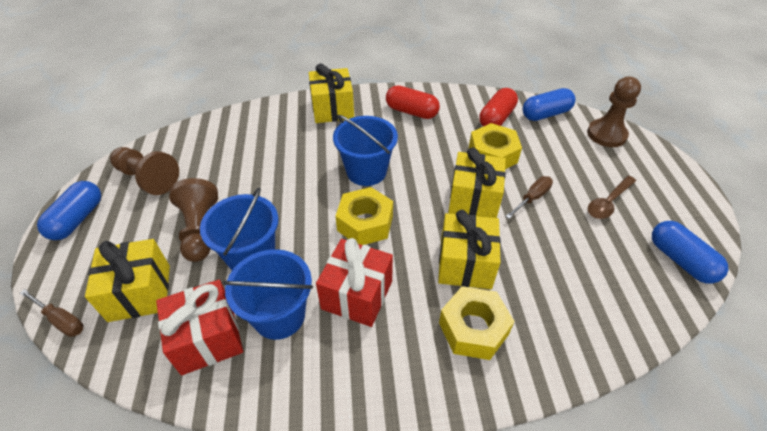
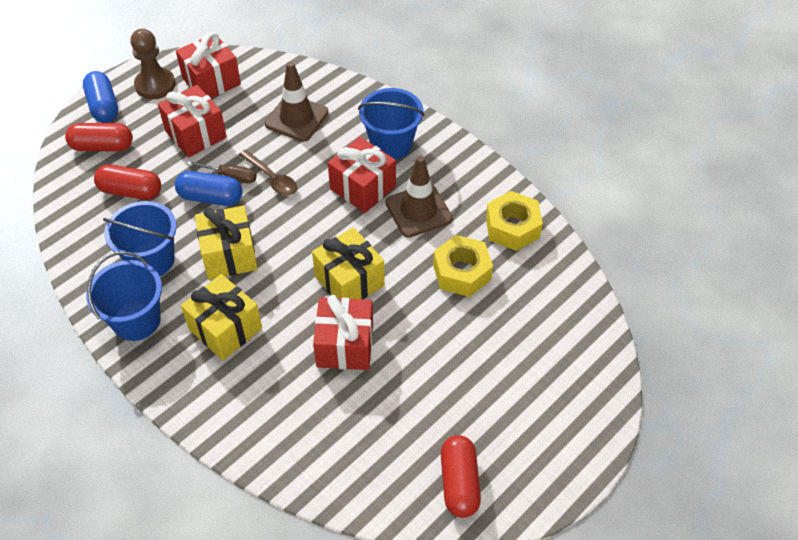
blue capsule: 3 -> 2
brown pawn: 3 -> 1
brown screwdriver: 2 -> 1
brown traffic cone: 0 -> 2
red capsule: 2 -> 3
red gift: 2 -> 4
yellow gift: 4 -> 3
yellow nut: 3 -> 2

